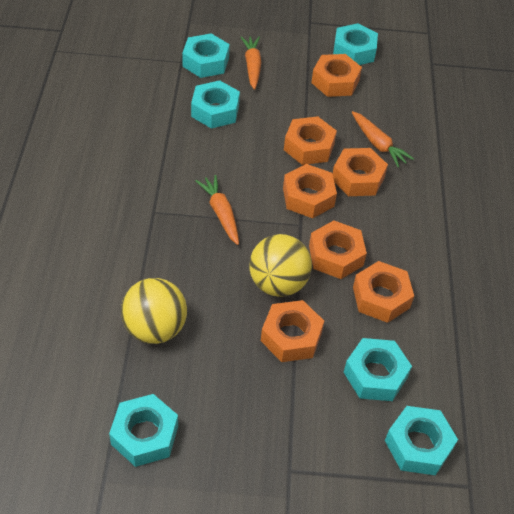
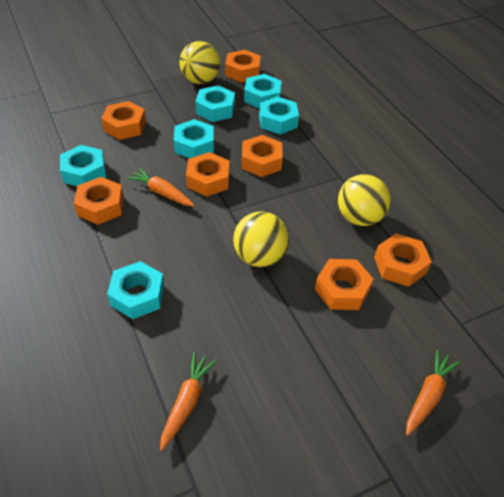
yellow ball: 2 -> 3

